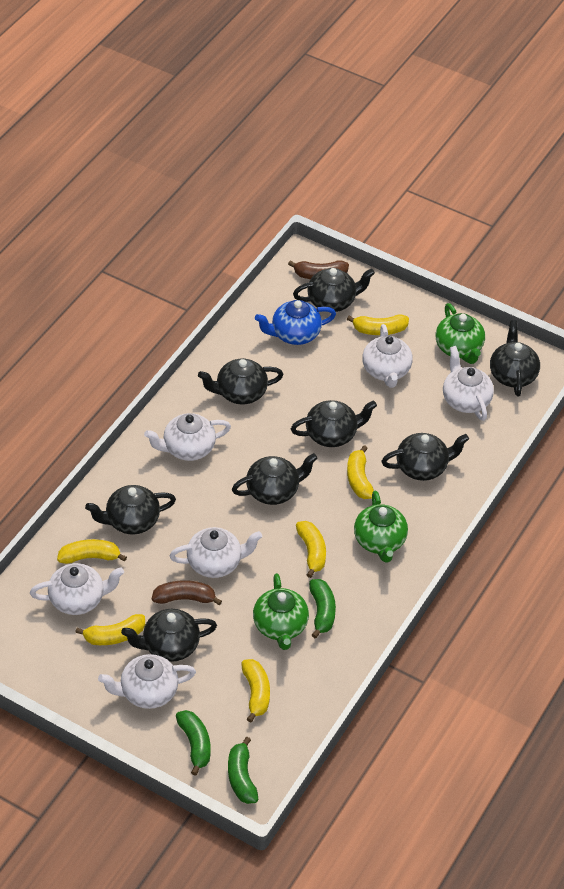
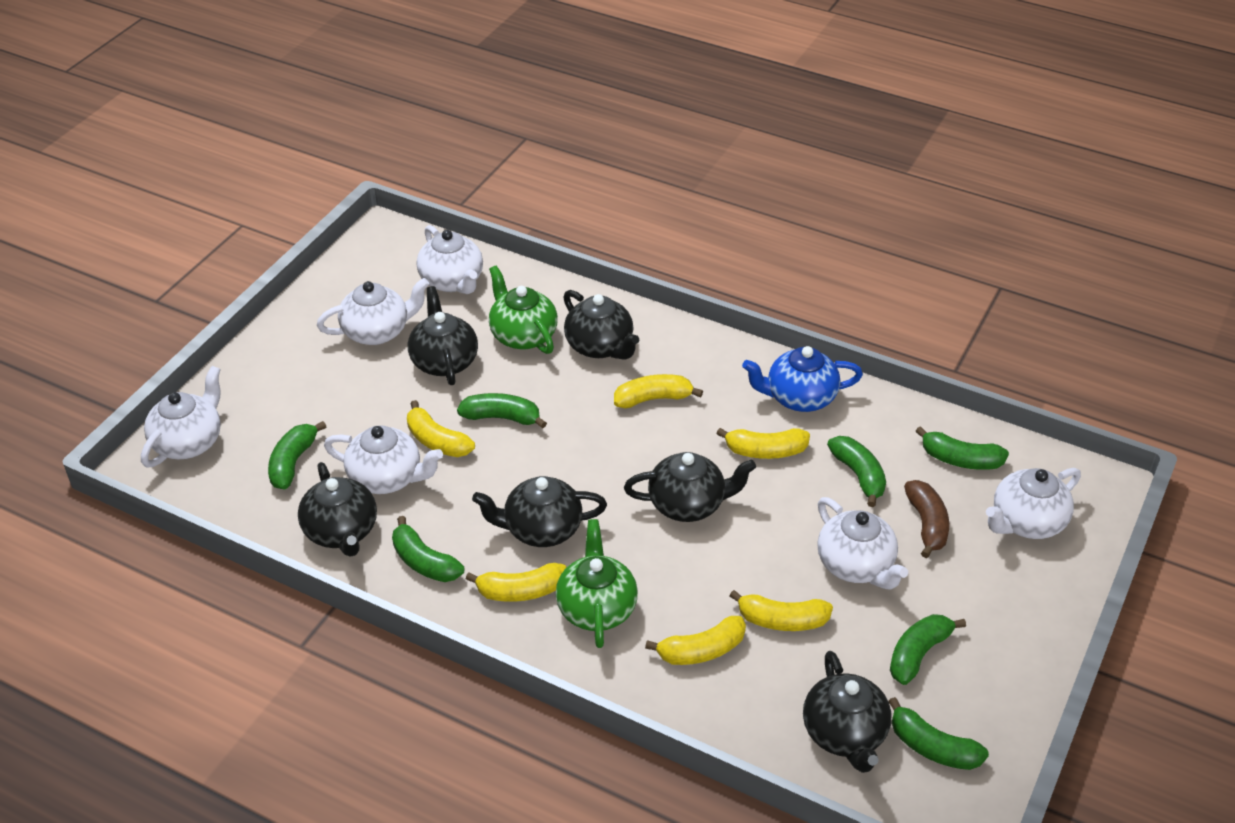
black teapot: 8 -> 6
brown banana: 2 -> 1
green banana: 3 -> 7
green teapot: 3 -> 2

